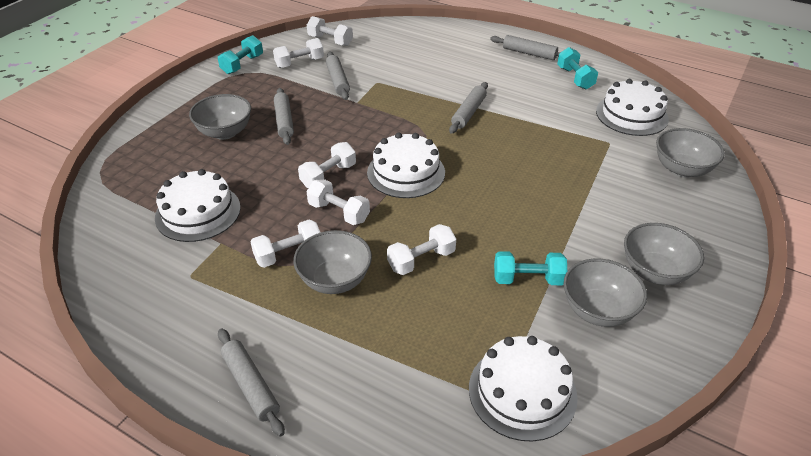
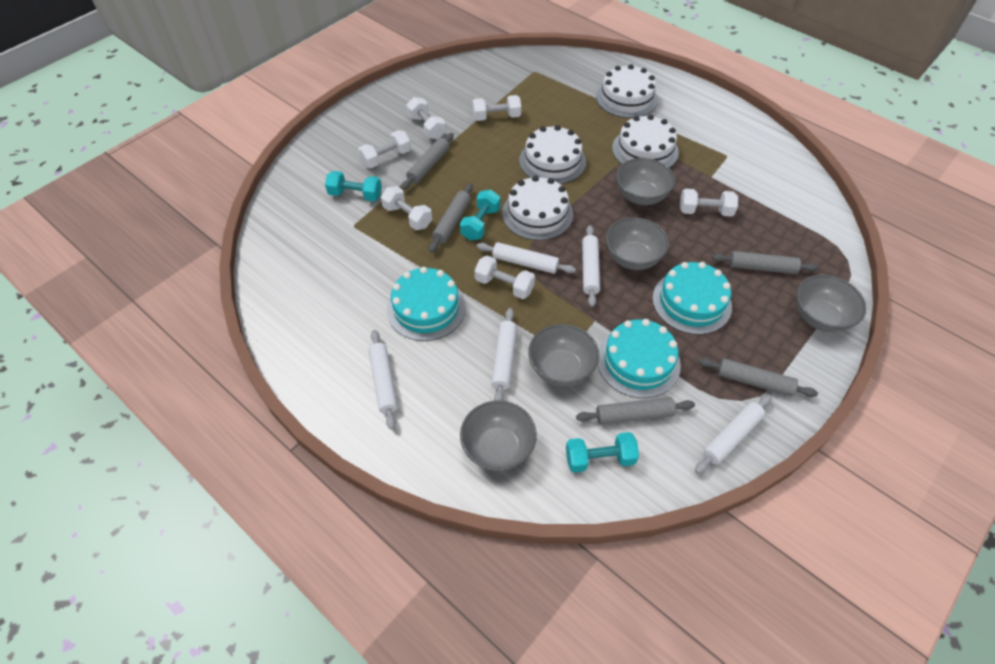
turquoise cake: 0 -> 3
white rolling pin: 0 -> 5

